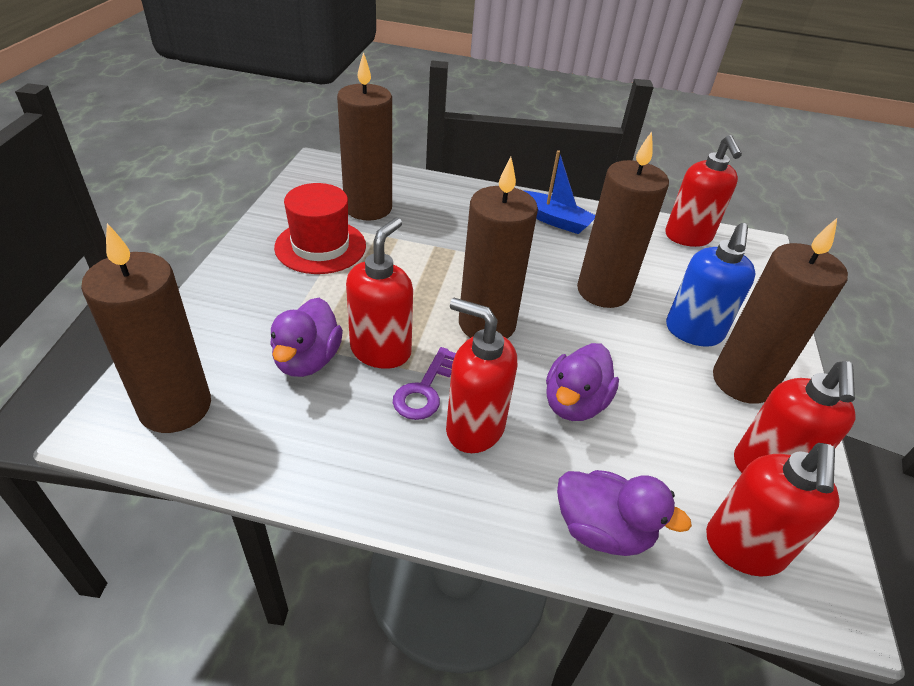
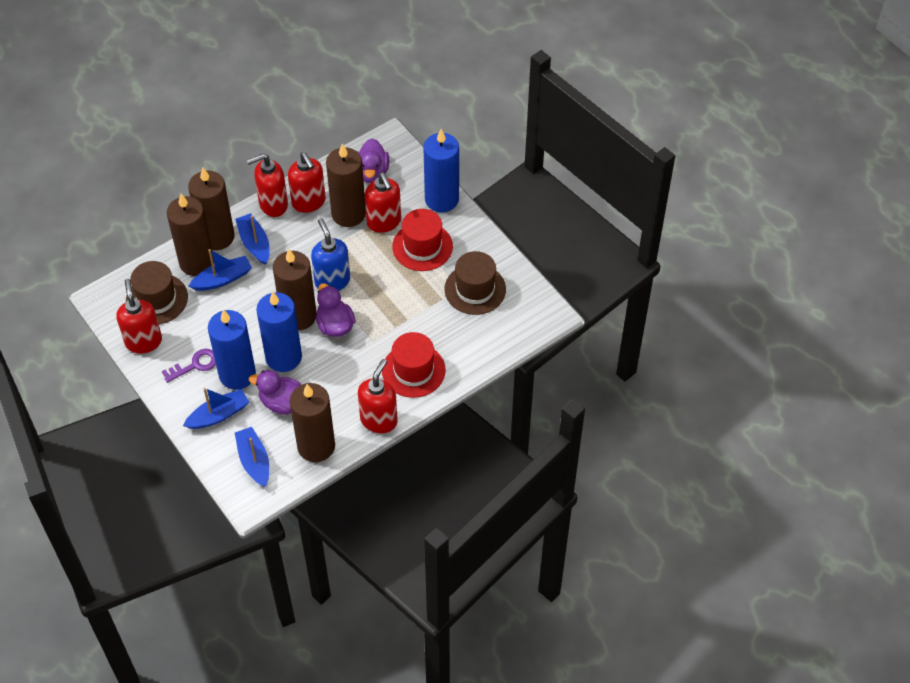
blue boat: 1 -> 4
blue candle: 0 -> 3
brown hat: 0 -> 2
red hat: 1 -> 2

